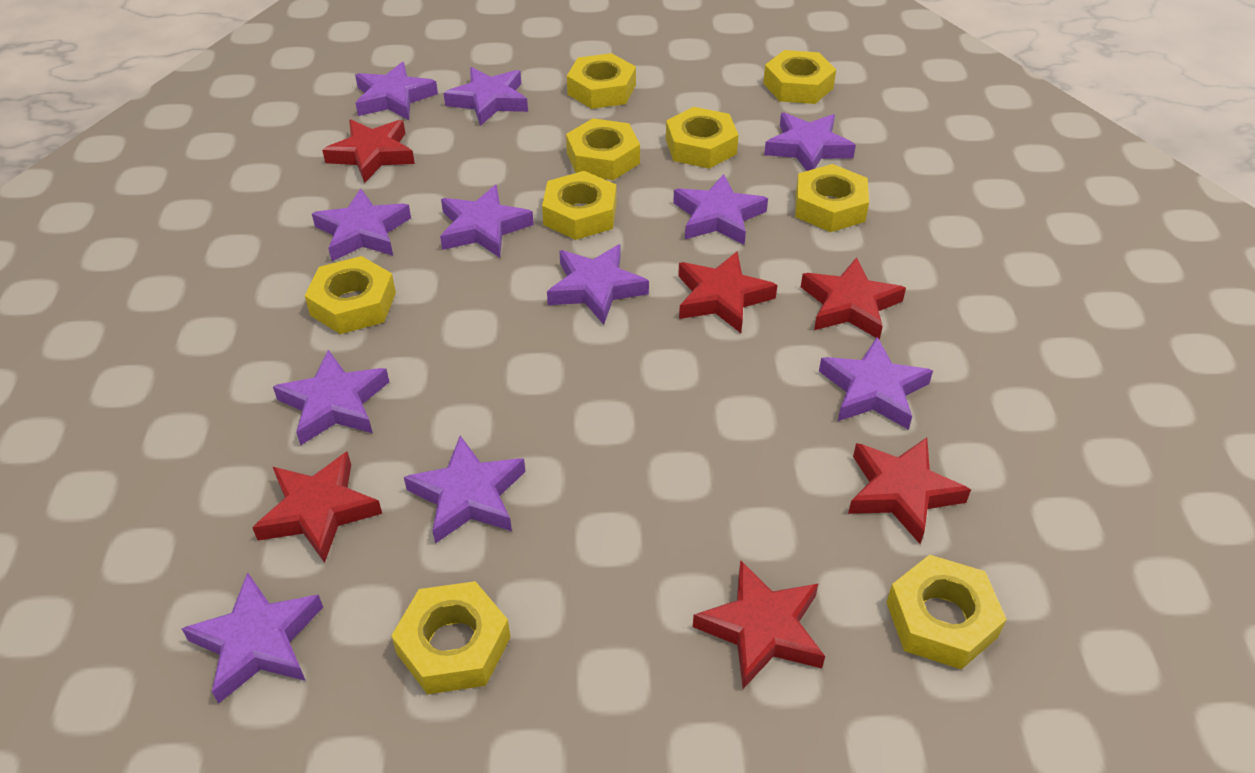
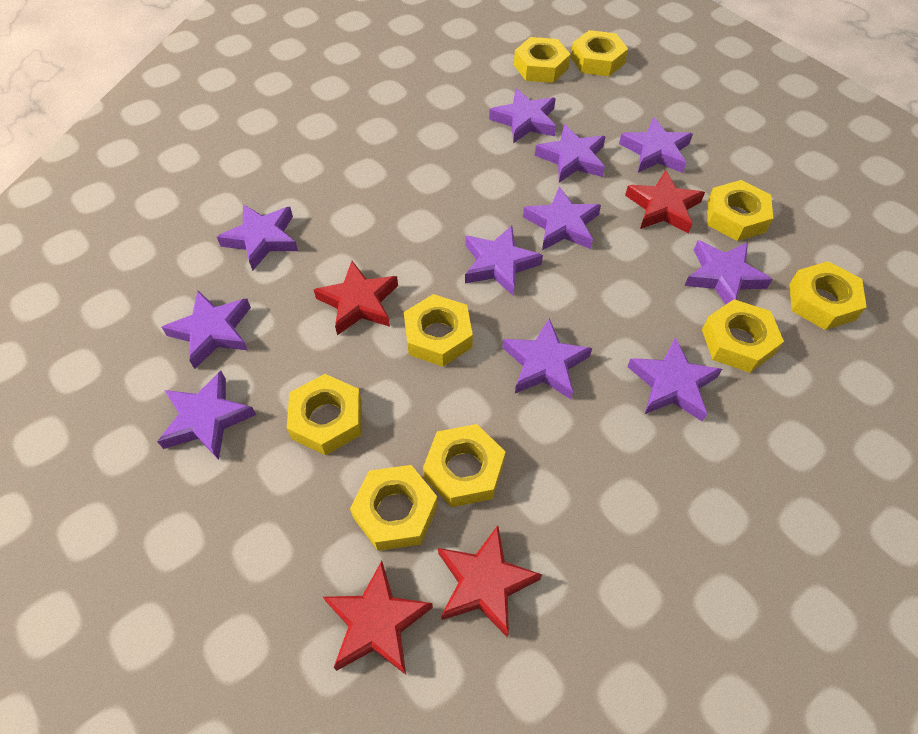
red star: 6 -> 4

